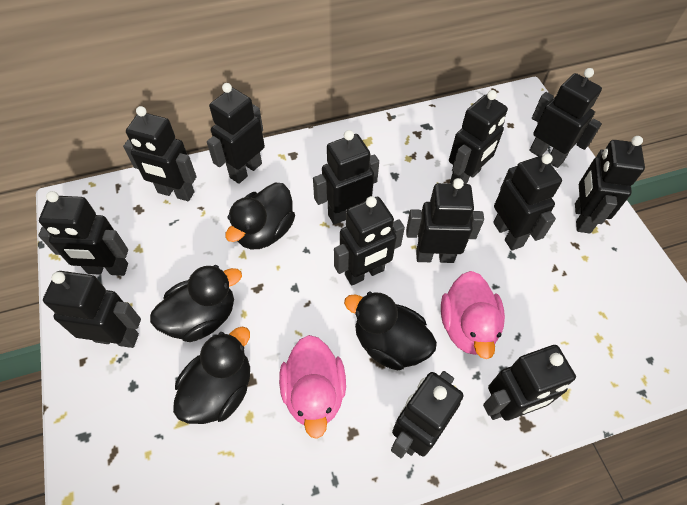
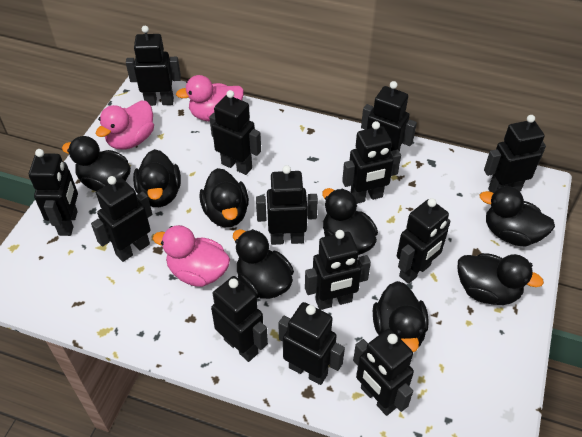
black duck: 4 -> 8
pink duck: 2 -> 3

